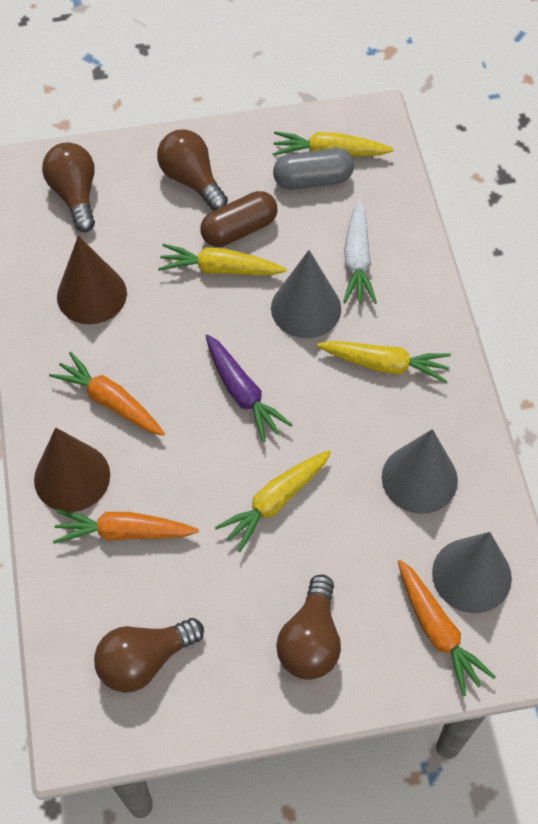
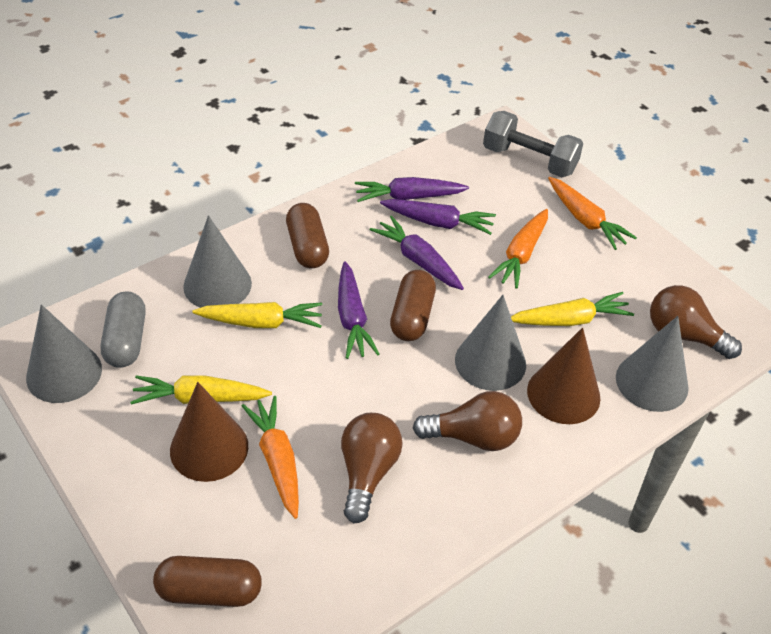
brown capsule: 1 -> 3
brown light bulb: 4 -> 3
grey cone: 3 -> 4
grey dumbbell: 0 -> 1
purple carrot: 1 -> 4
white carrot: 1 -> 0
yellow carrot: 4 -> 3

